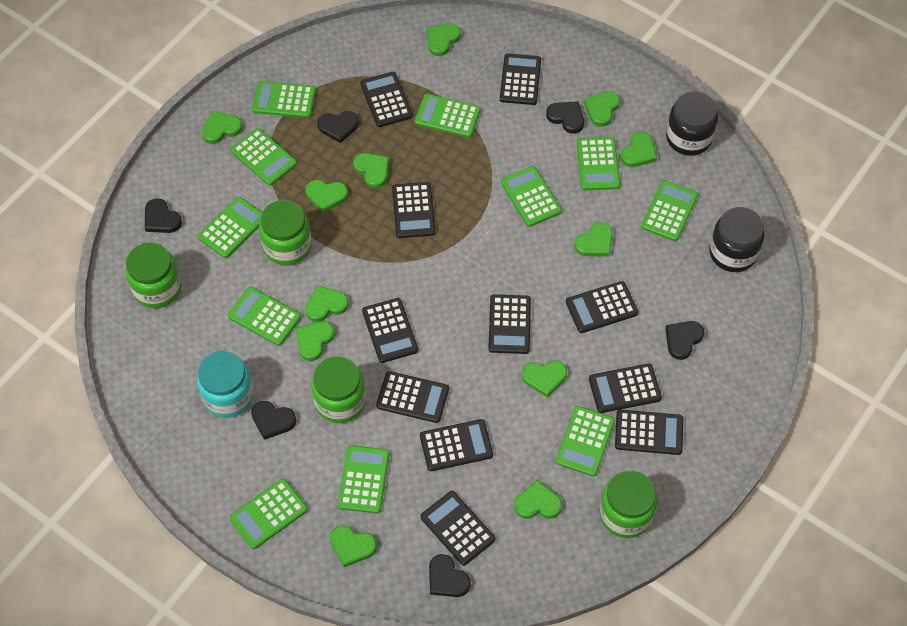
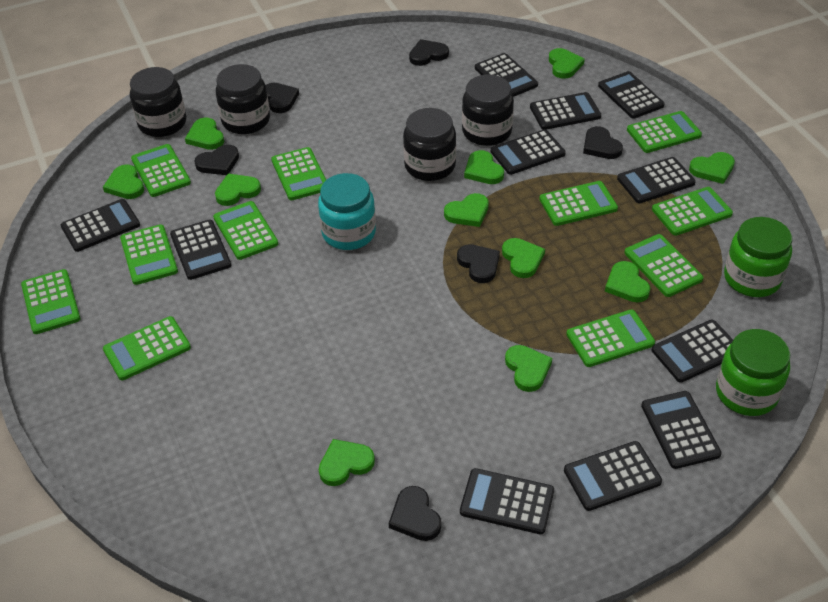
black jar: 2 -> 4
green heart: 12 -> 11
green jar: 4 -> 2

